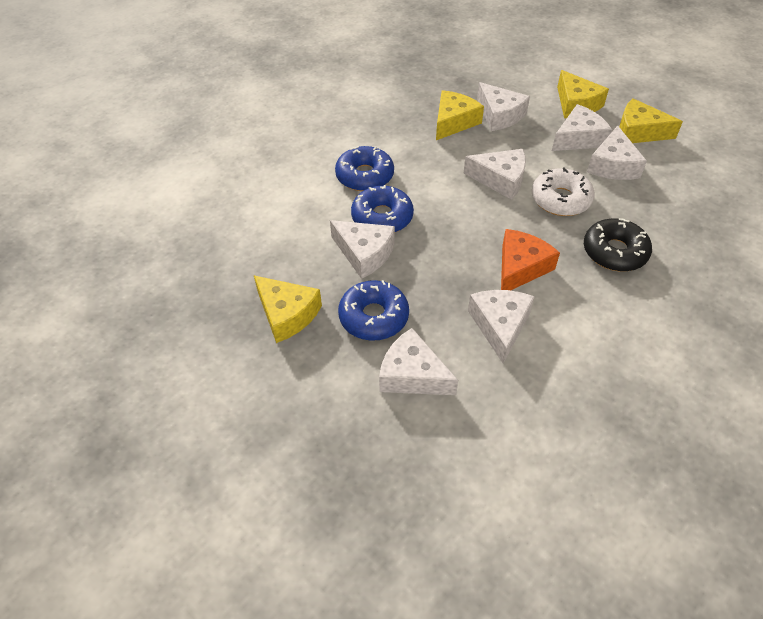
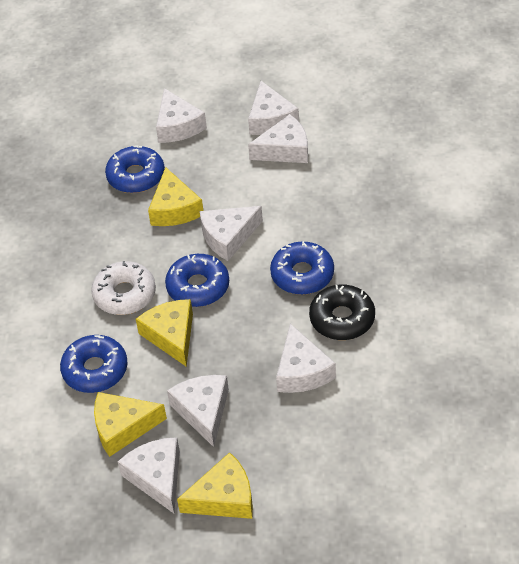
blue donut: 3 -> 4
orange cheese: 1 -> 0

